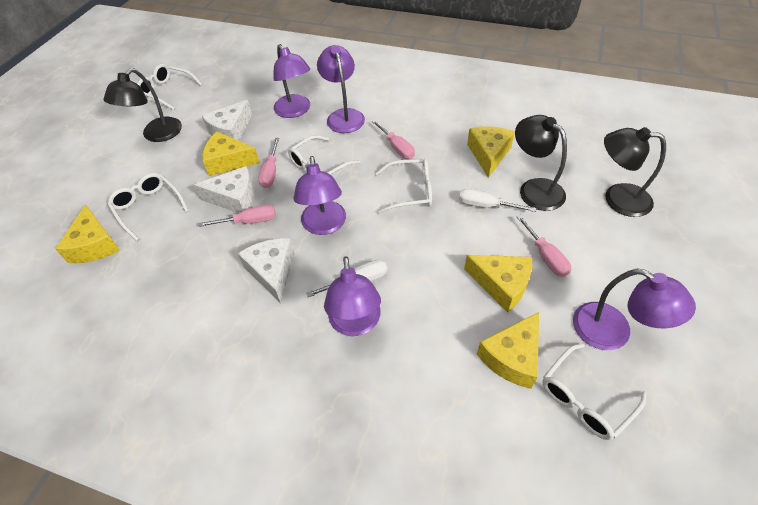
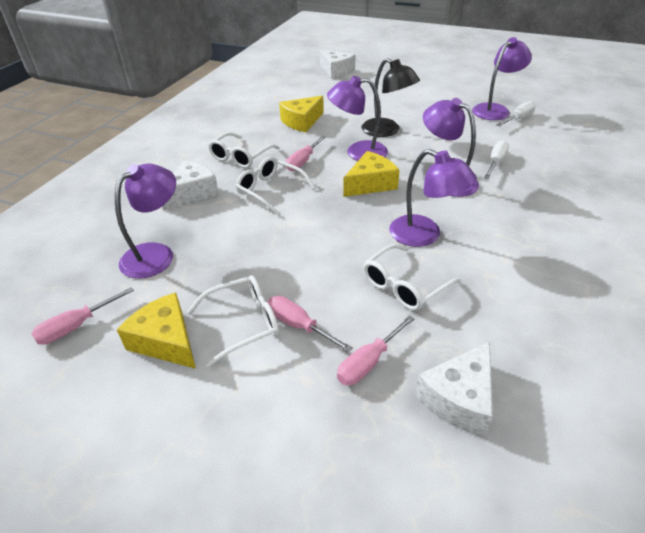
black lamp: 3 -> 1
white glasses: 5 -> 4
yellow cheese: 5 -> 3

